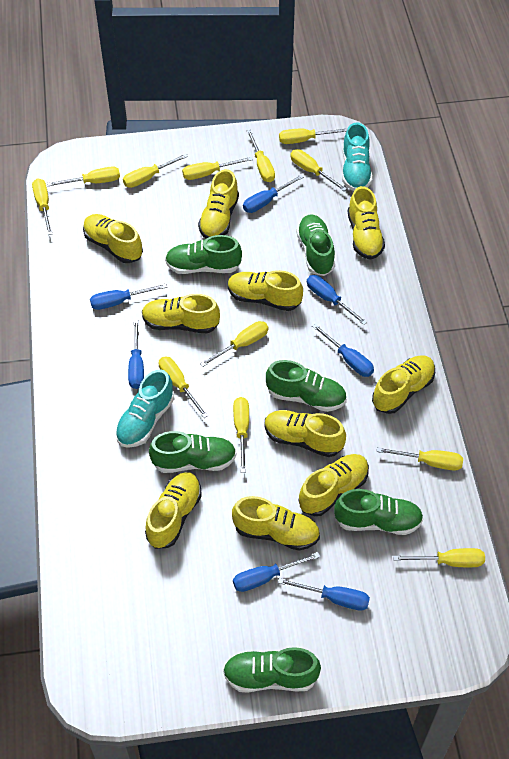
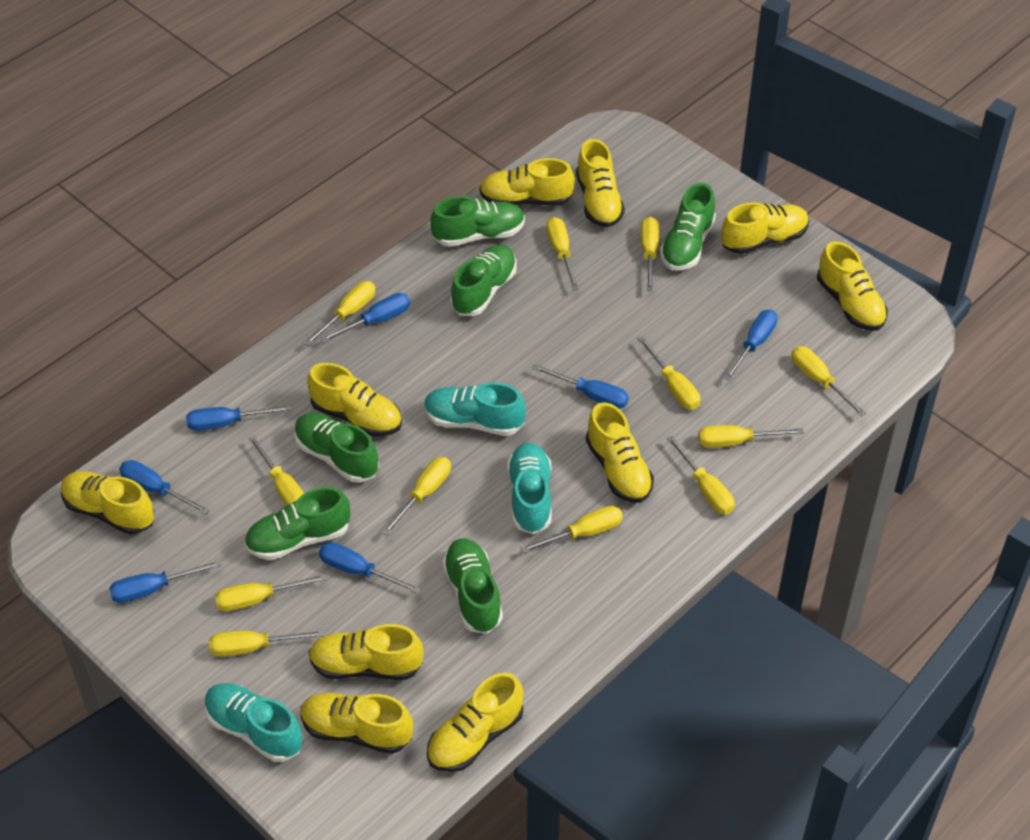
turquoise shoe: 2 -> 3

